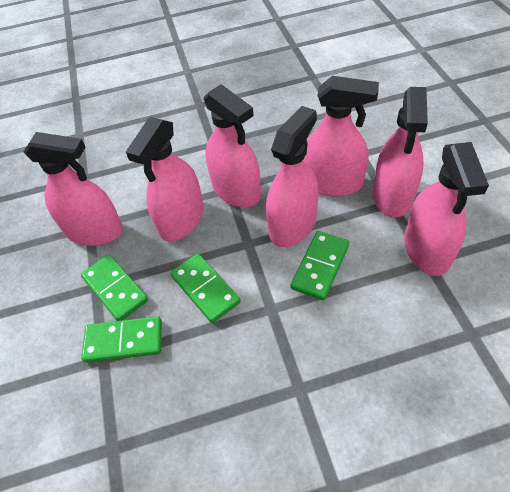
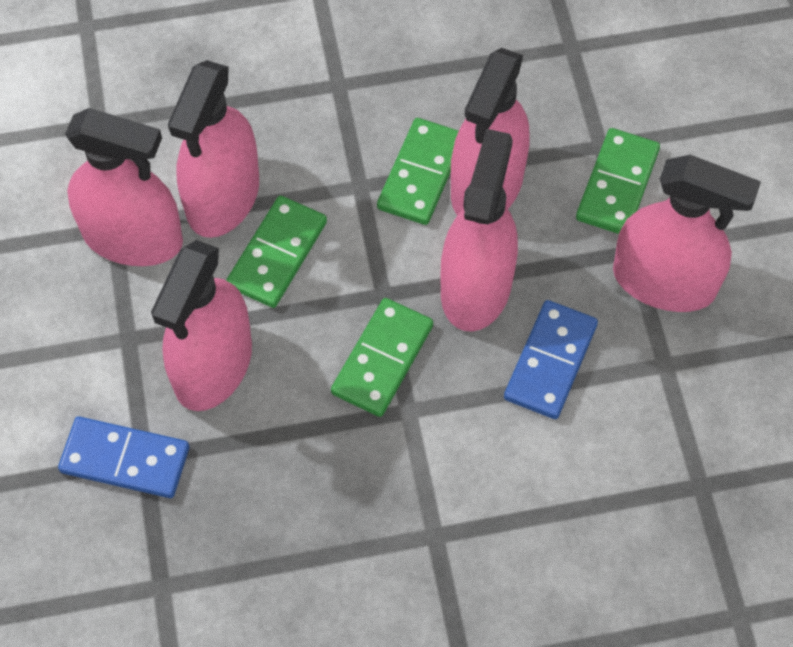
blue domino: 0 -> 2
pink spray bottle: 7 -> 6

